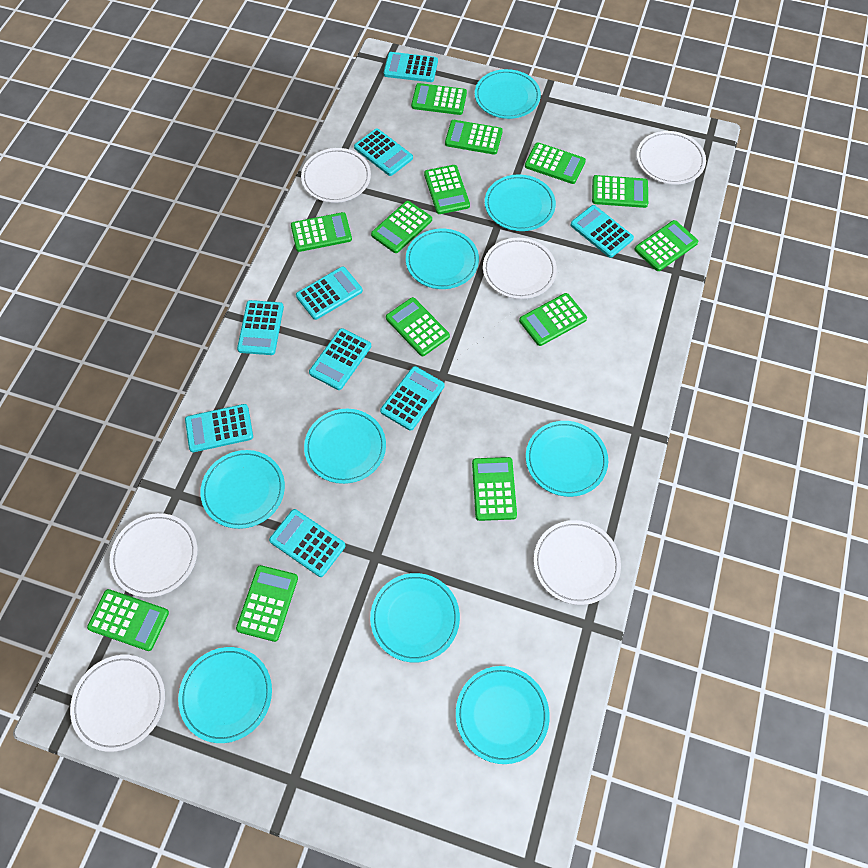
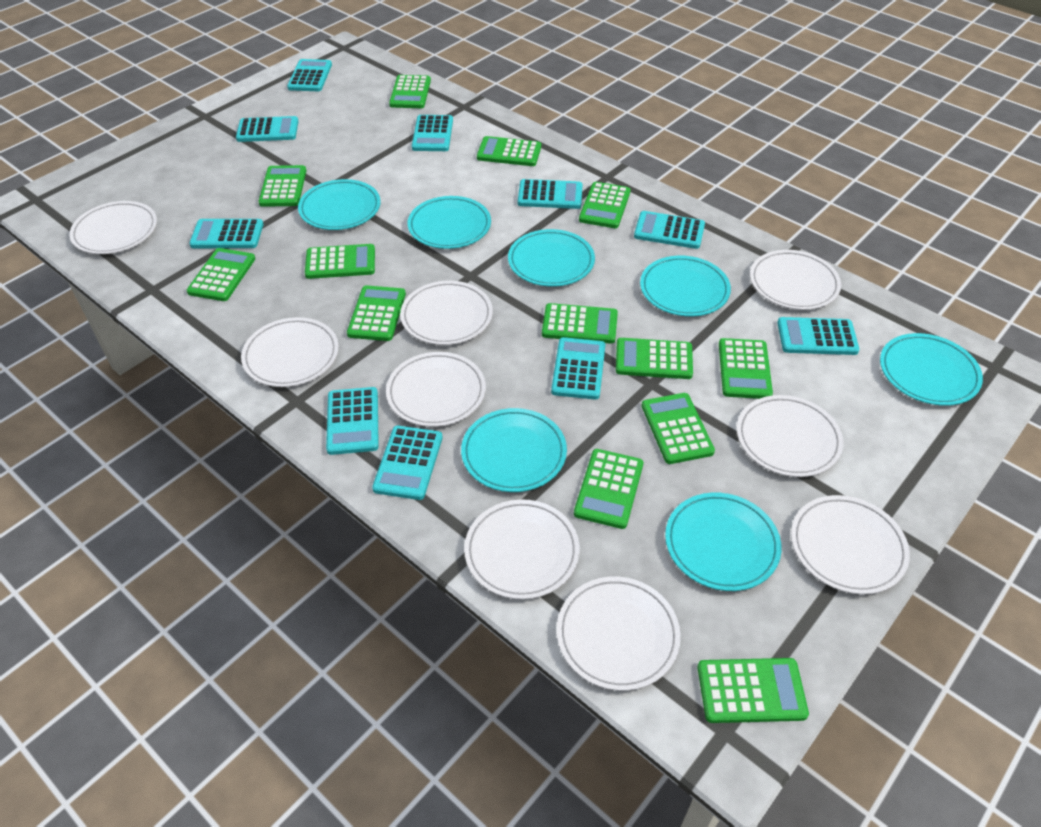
turquoise calculator: 9 -> 10
turquoise plate: 9 -> 7
white plate: 6 -> 9

